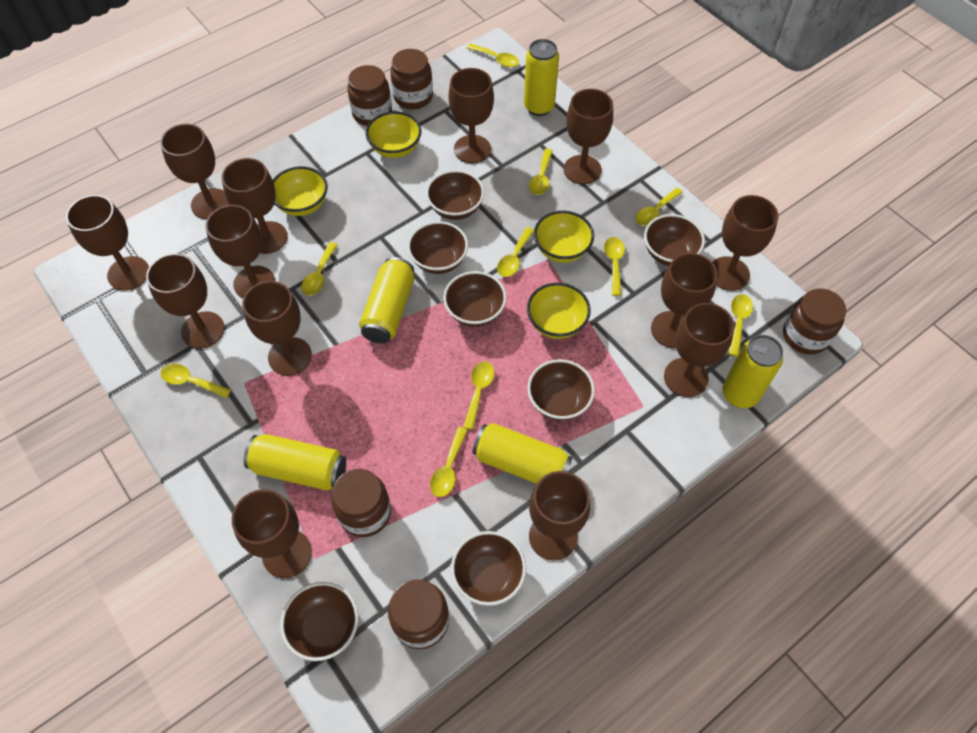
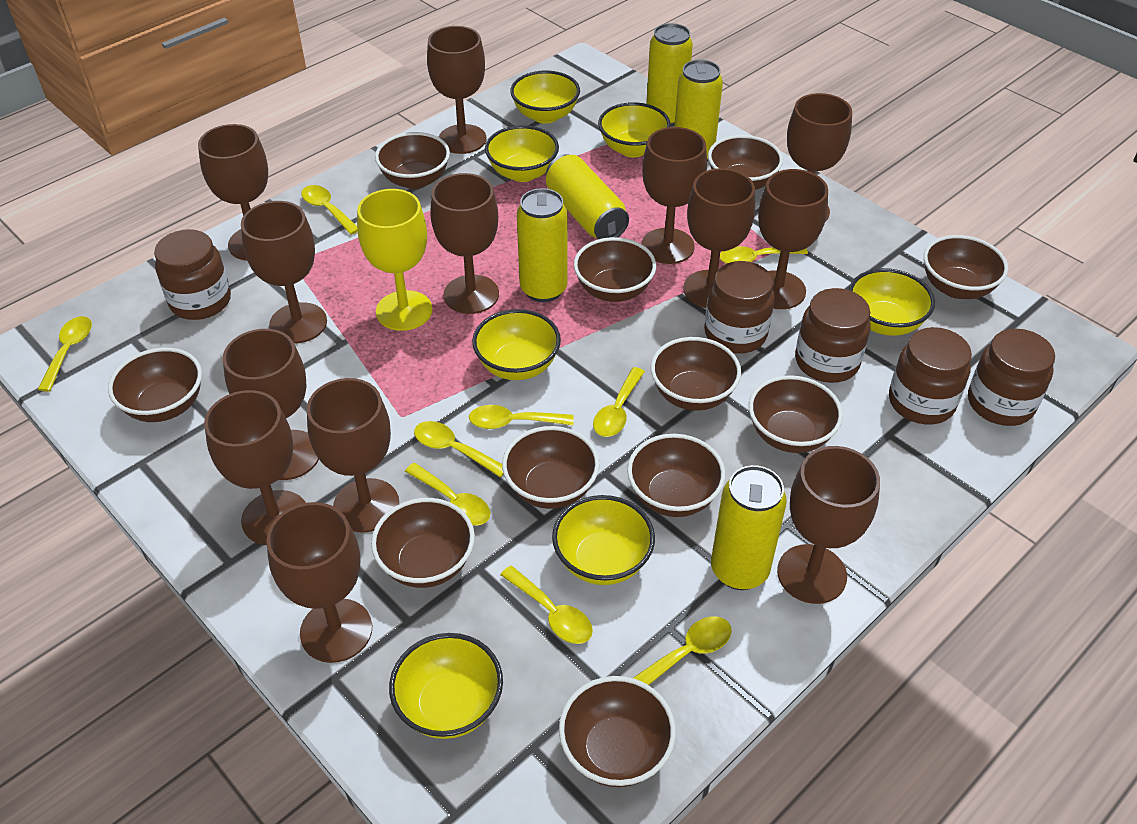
brown bowl: 7 -> 11
yellow bowl: 4 -> 7
yellow goblet: 0 -> 1
yellow spoon: 10 -> 9

